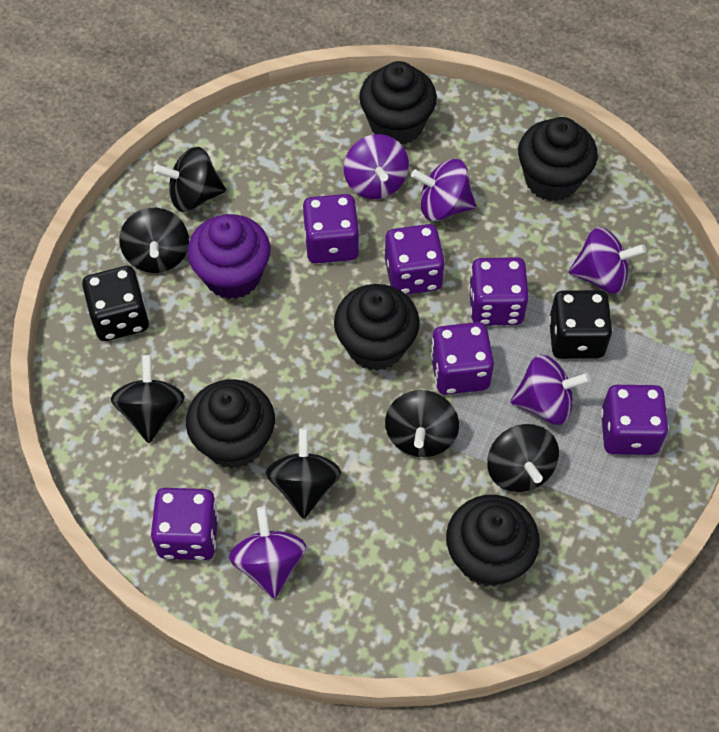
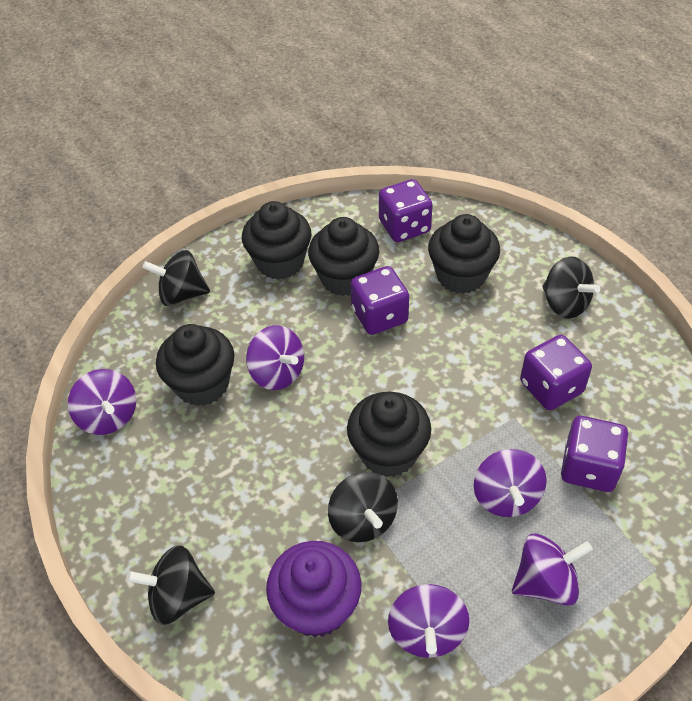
black dice: 2 -> 0
black spinning top: 6 -> 4
purple dice: 6 -> 4

